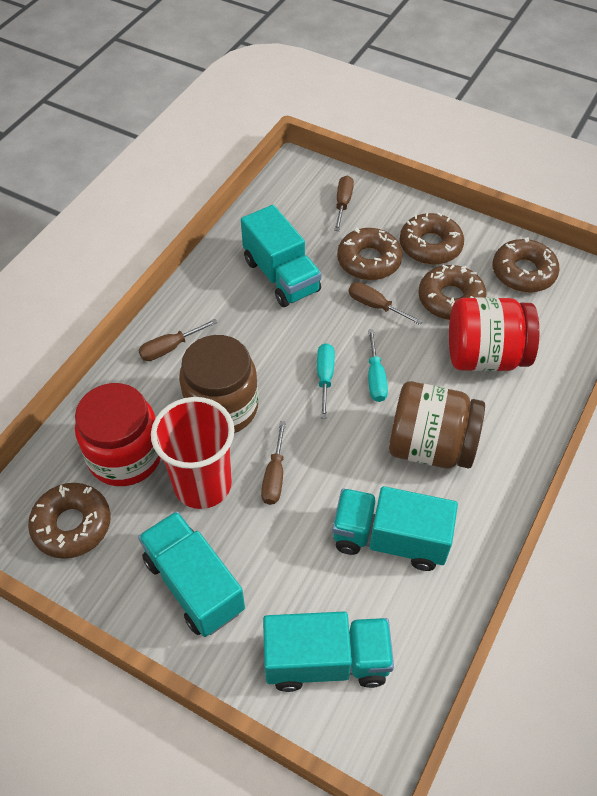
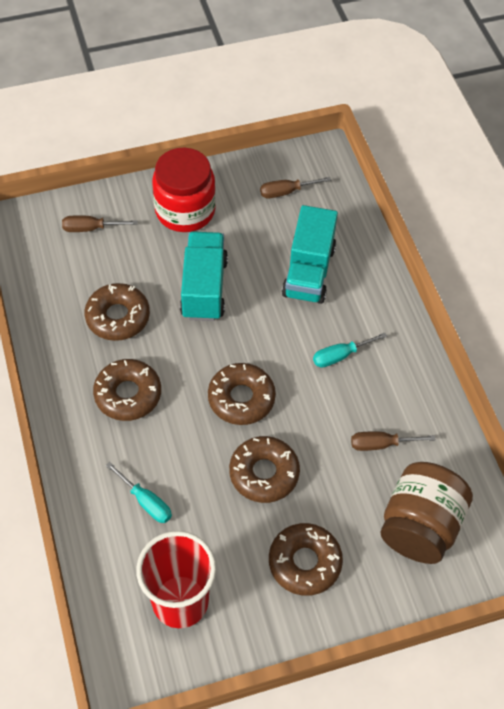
brown jar: 2 -> 1
brown screwdriver: 4 -> 3
red jar: 2 -> 1
turquoise truck: 4 -> 2

